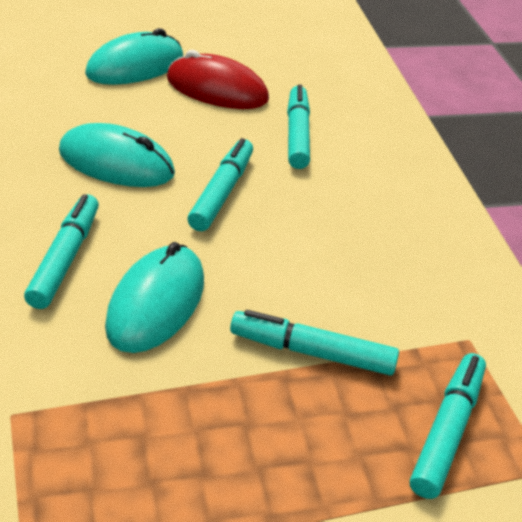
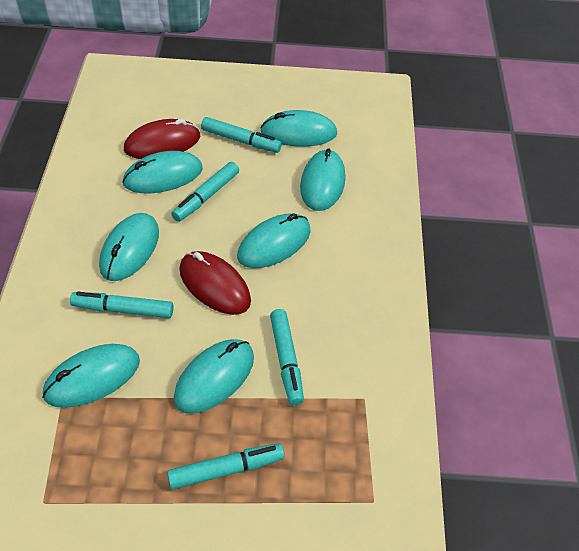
red mouse: 1 -> 2
turquoise mouse: 3 -> 7

